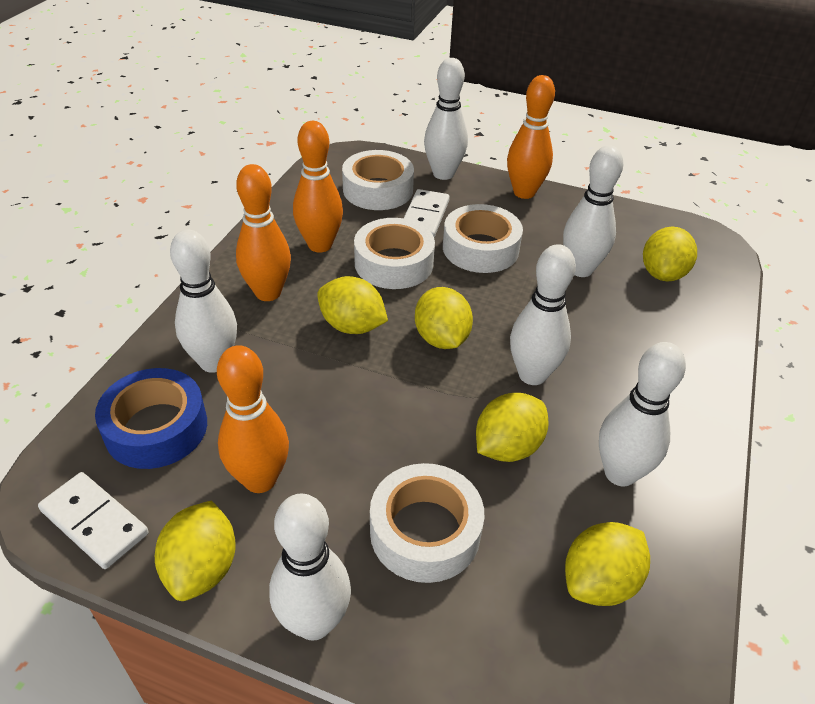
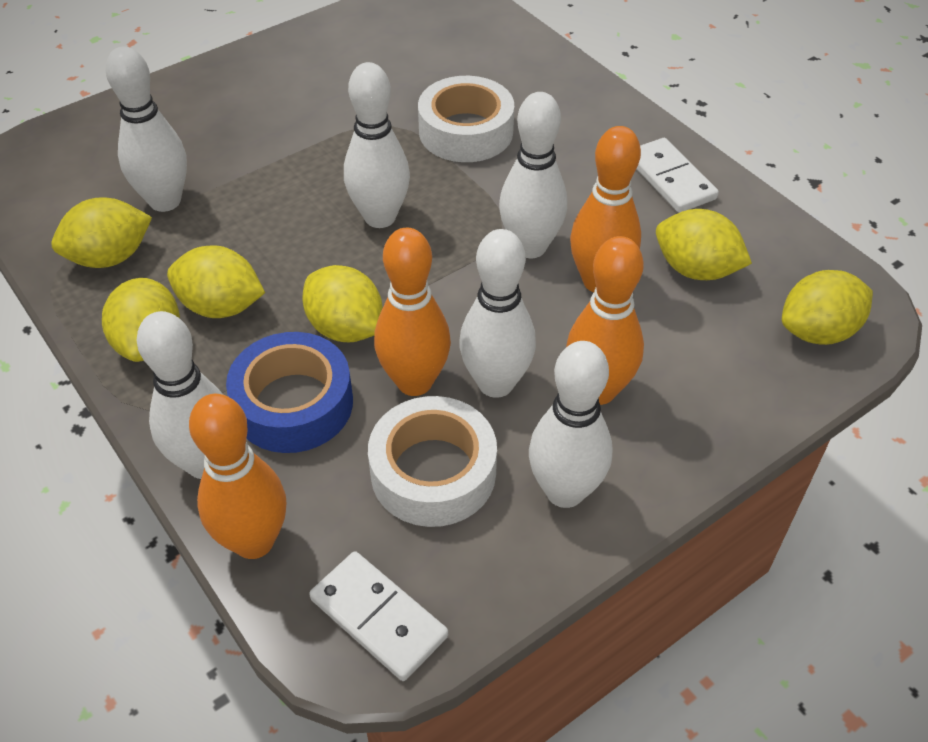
white tape: 4 -> 2

